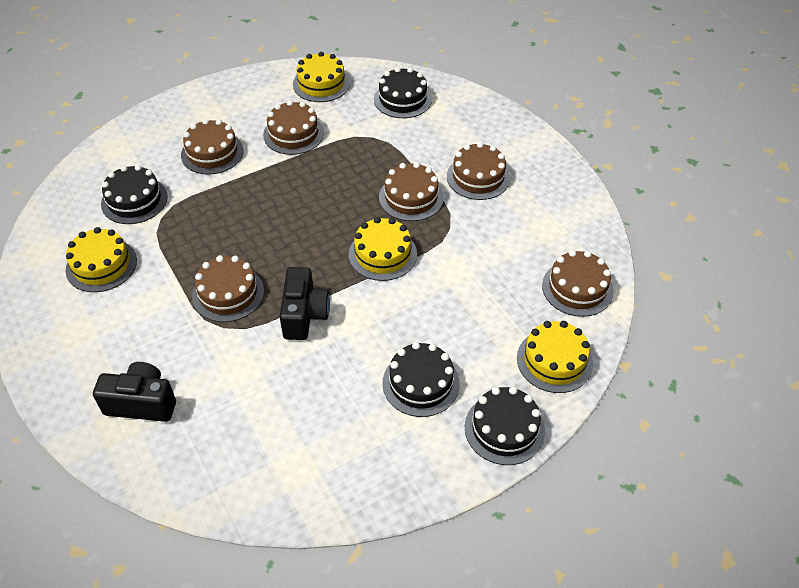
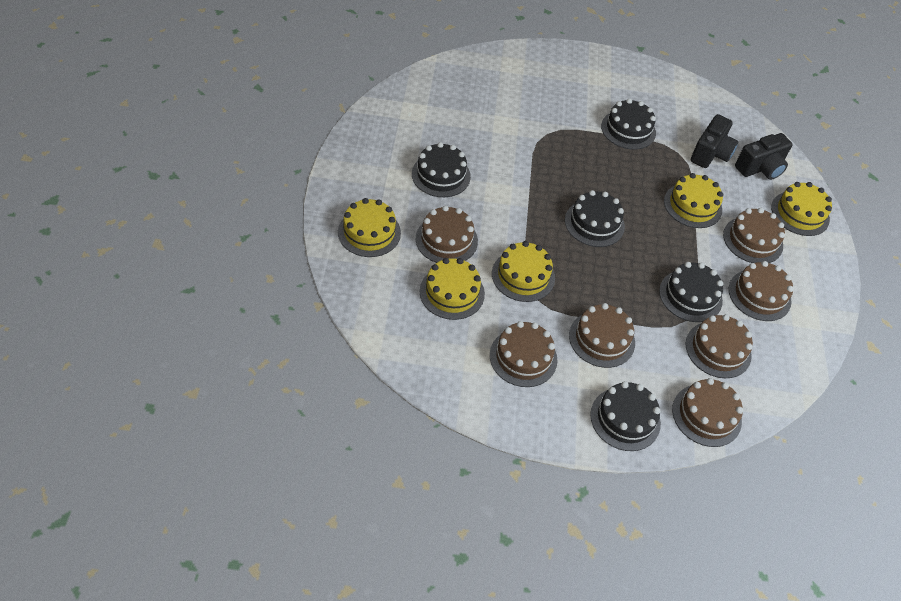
black cake: 4 -> 5
brown cake: 6 -> 7
yellow cake: 4 -> 5

